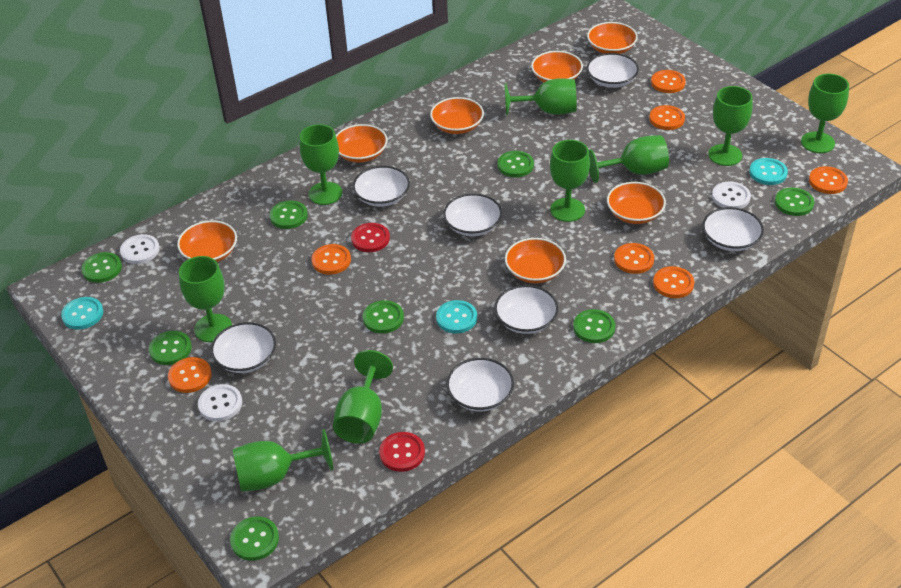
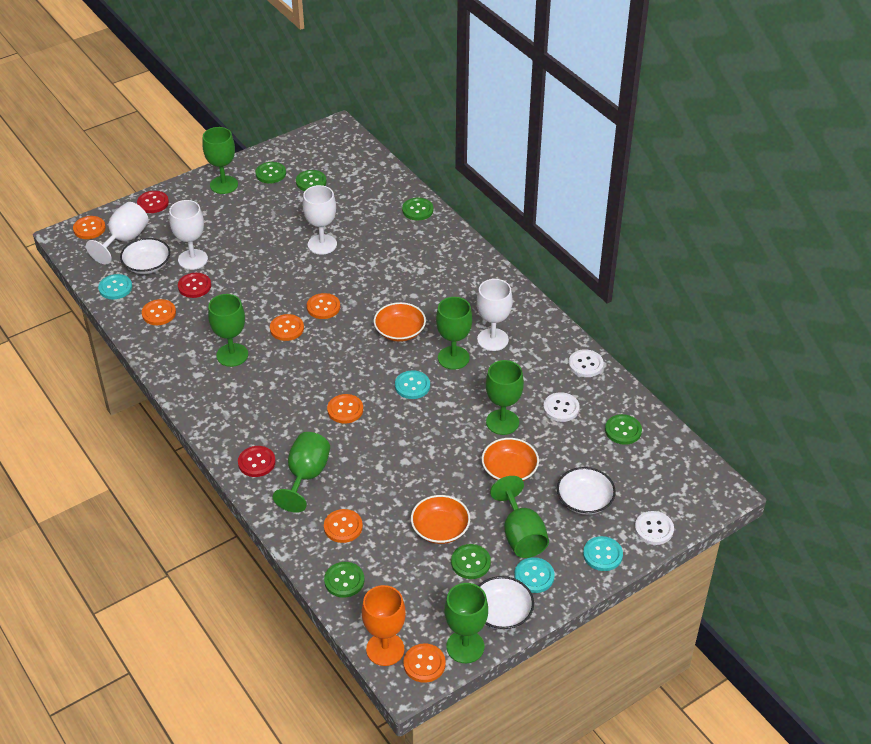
green button: 8 -> 6
green goblet: 9 -> 7
orange bowl: 7 -> 3
orange goblet: 0 -> 1
red button: 2 -> 3
turquoise button: 3 -> 4
white bowl: 7 -> 3
white goblet: 0 -> 4

